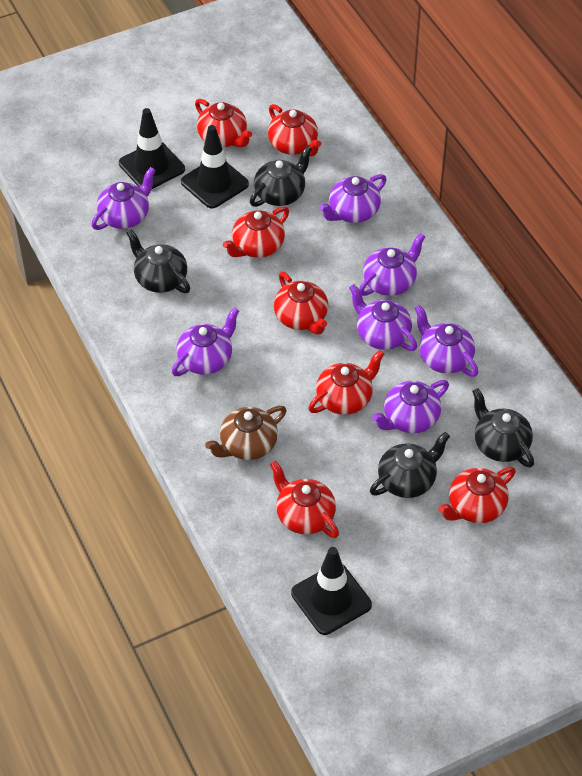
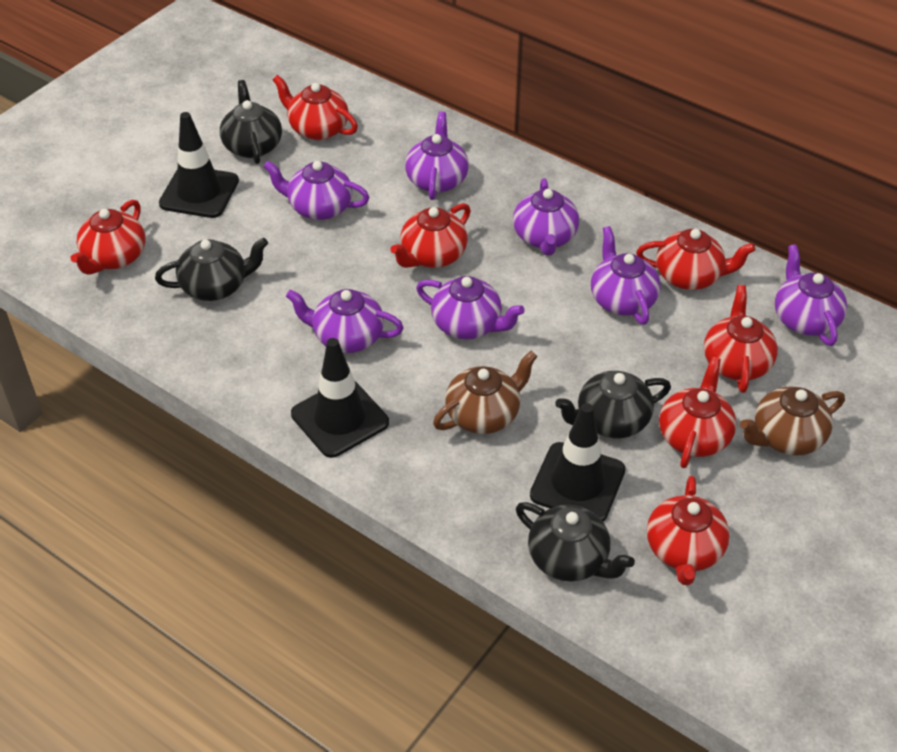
brown teapot: 1 -> 2

